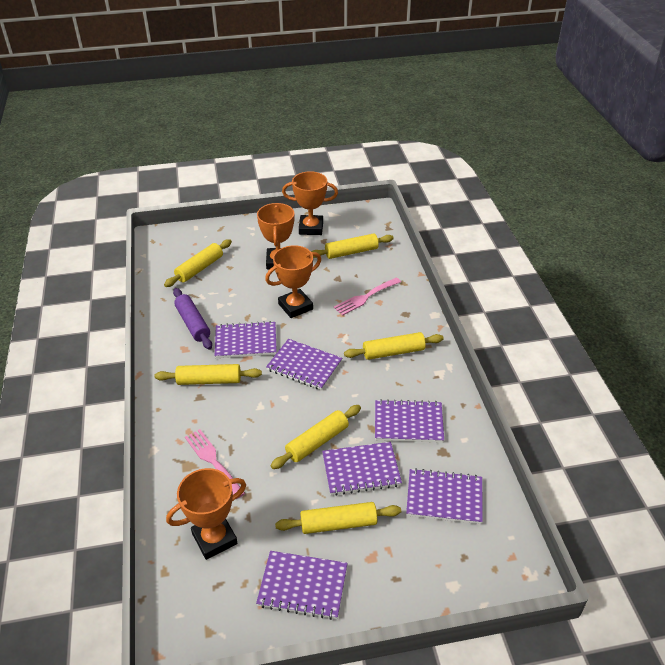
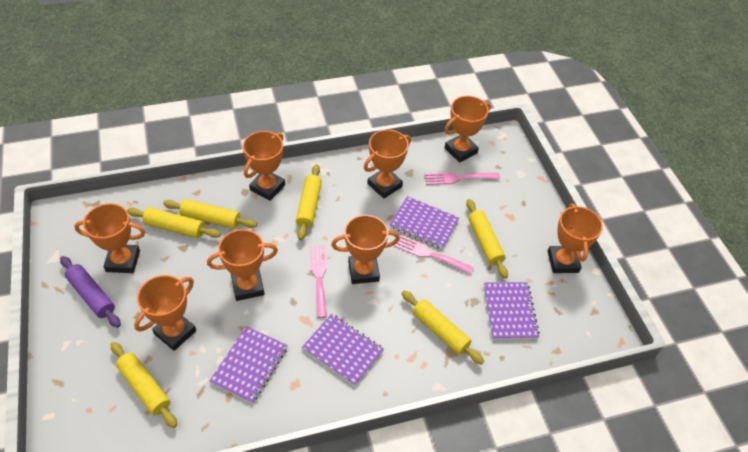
orange trophy: 4 -> 8
pink fork: 2 -> 3
purple notebook: 6 -> 4

